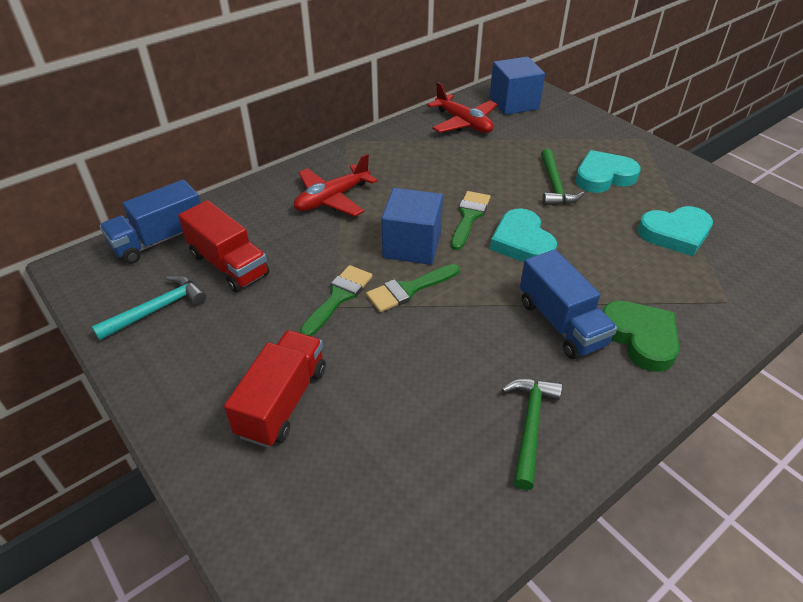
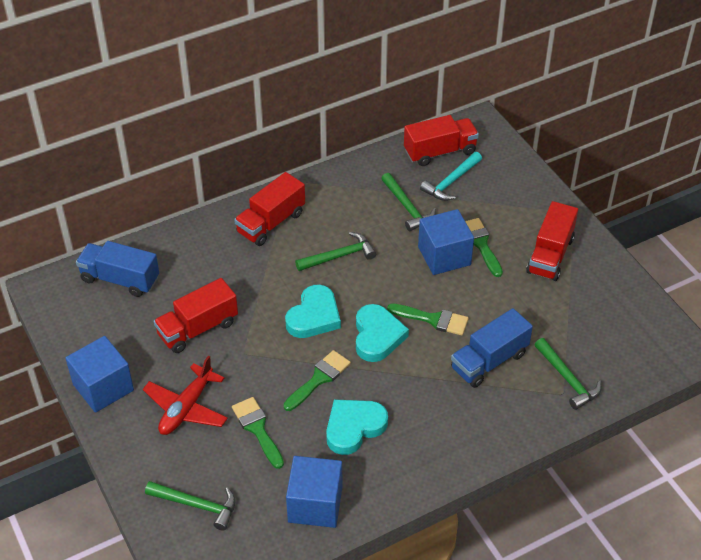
blue cube: 2 -> 3
green brush: 3 -> 4
green hammer: 2 -> 4
green heart: 1 -> 0
red plane: 2 -> 1
red truck: 2 -> 4

